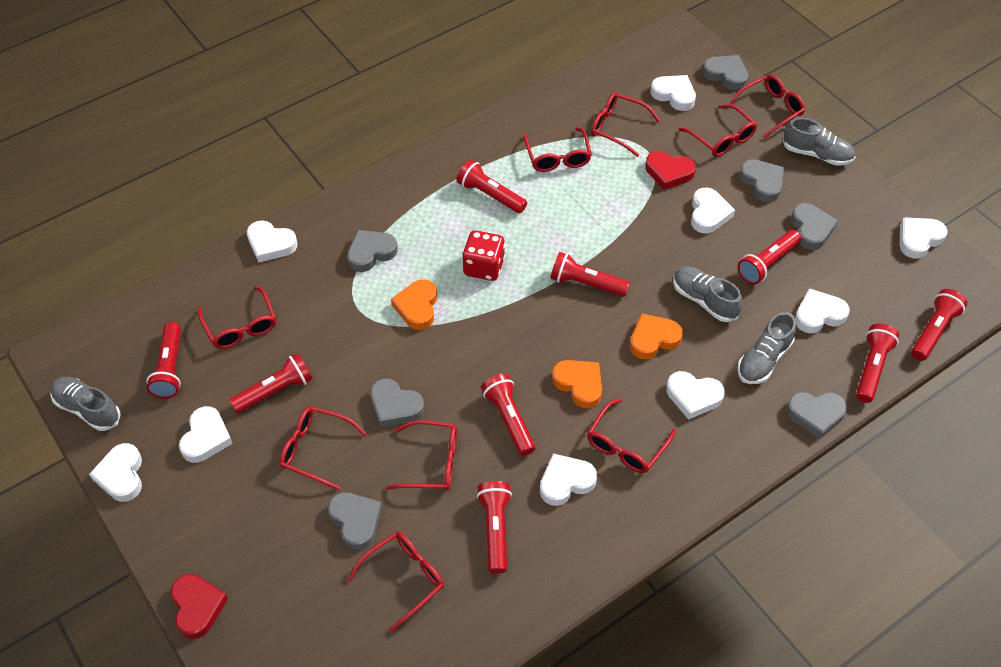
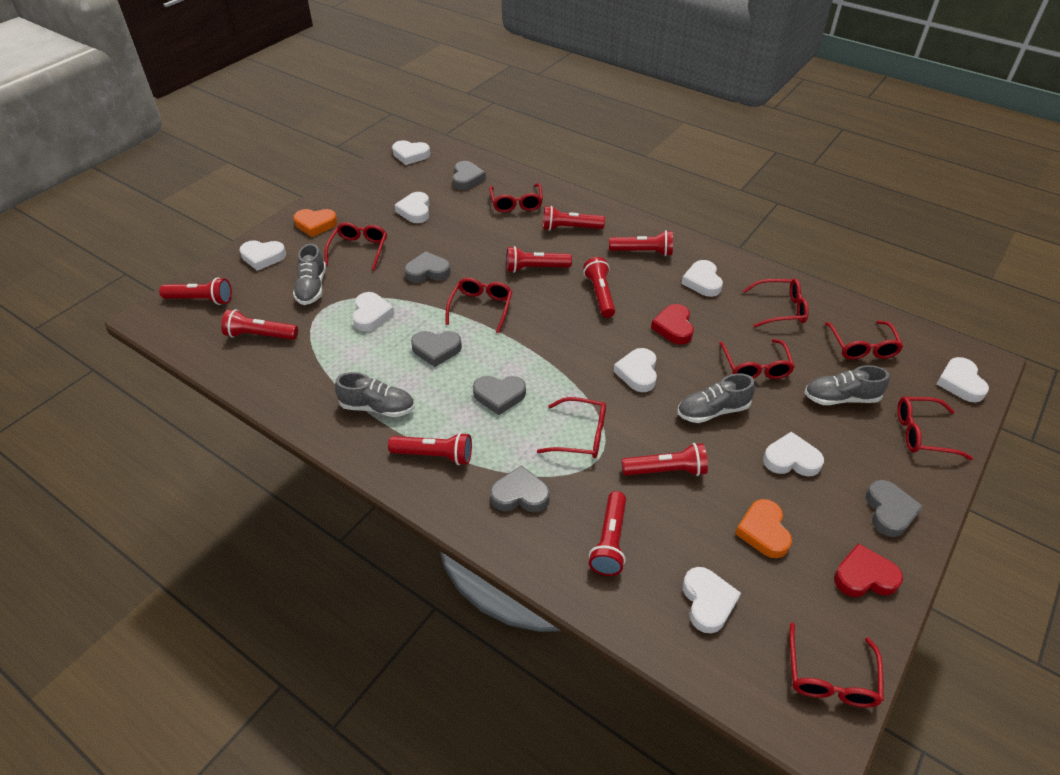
grey heart: 7 -> 6
orange heart: 3 -> 2
red dice: 1 -> 0

